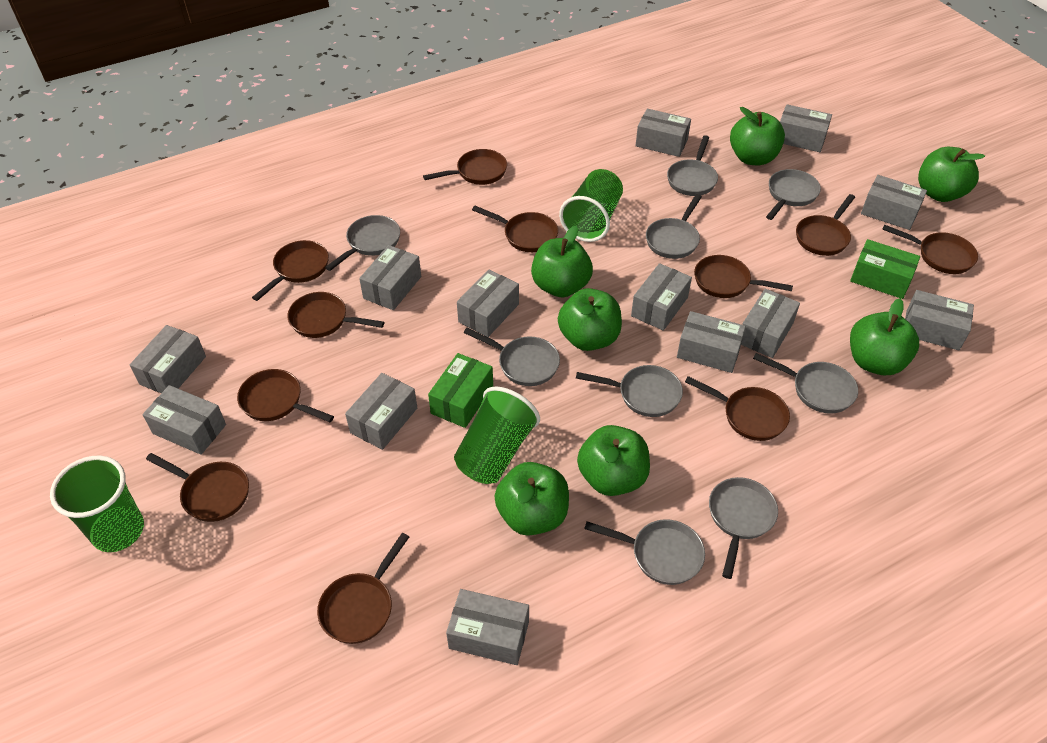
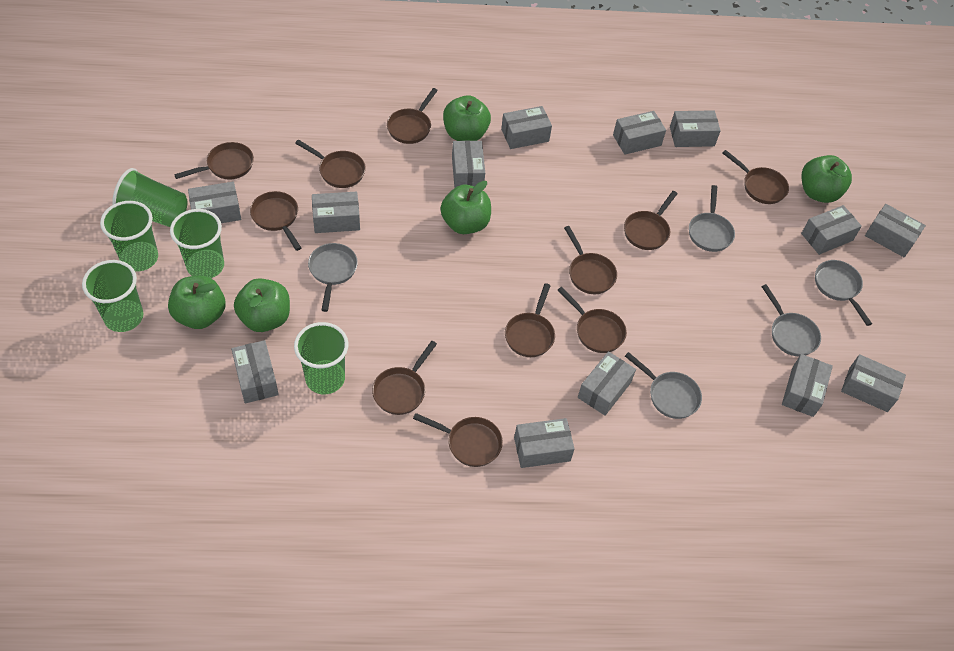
green apple: 7 -> 5
green box: 2 -> 0
green cup: 3 -> 5
grey pan: 9 -> 5

